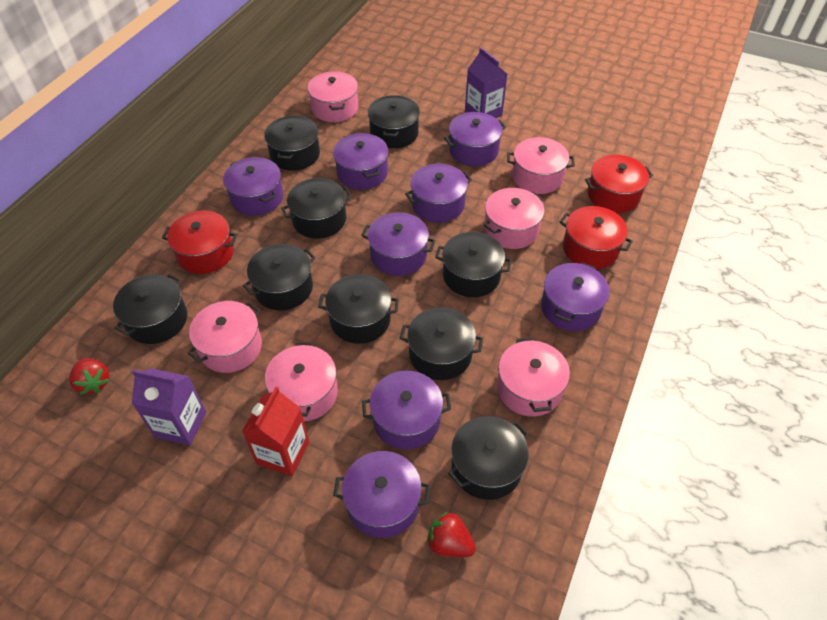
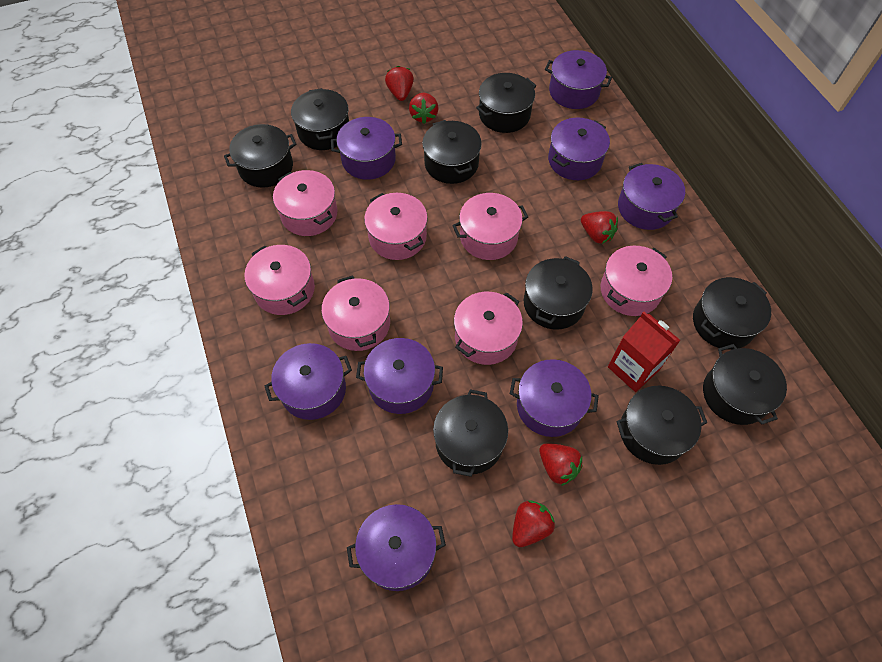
pink pot: 6 -> 7
purple carton: 2 -> 0
red pot: 3 -> 0
red strawberry: 2 -> 5

